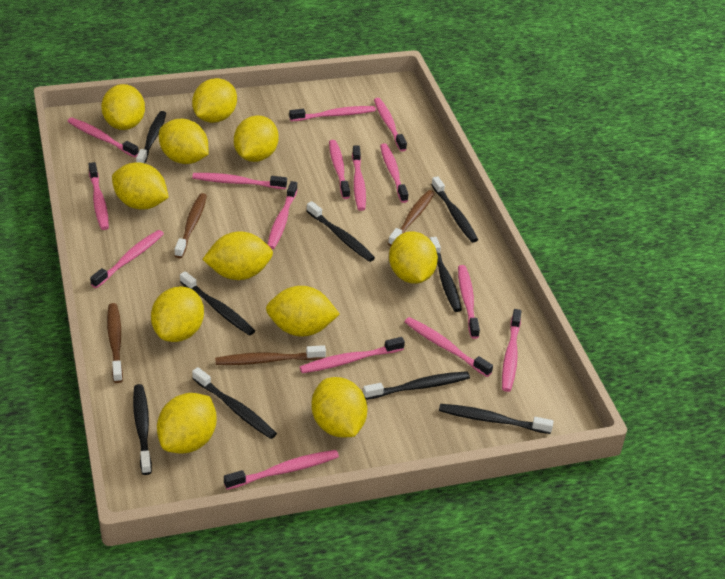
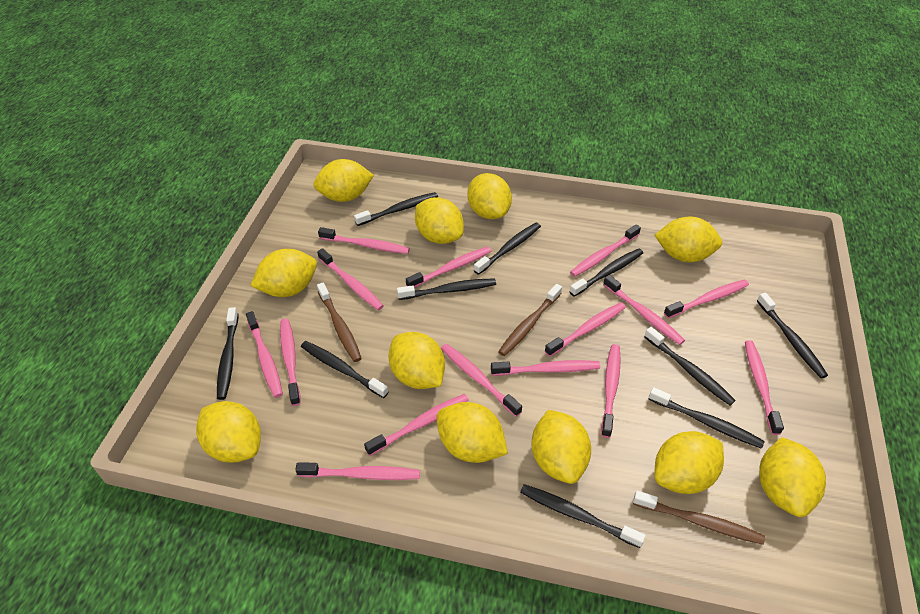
black toothbrush: 9 -> 10
brown toothbrush: 4 -> 3

